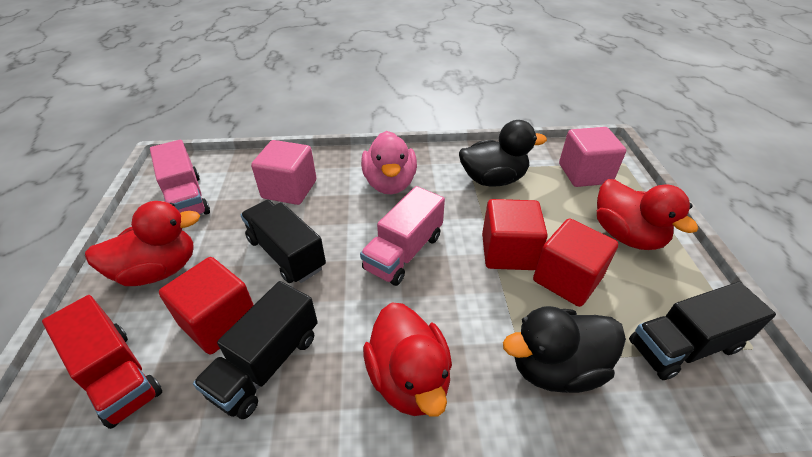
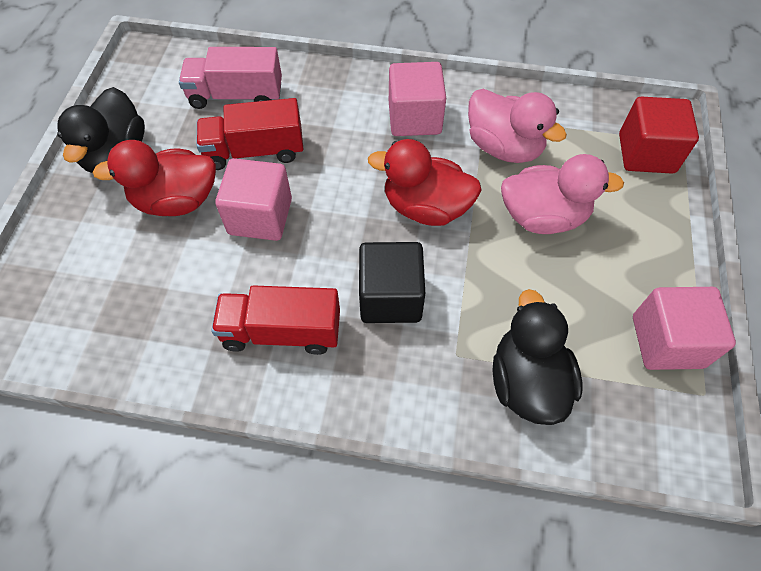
black cube: 0 -> 1
black truck: 3 -> 0
pink cube: 2 -> 3
pink duck: 1 -> 2
pink truck: 2 -> 1
red cube: 3 -> 1
red duck: 3 -> 2
red truck: 1 -> 2

